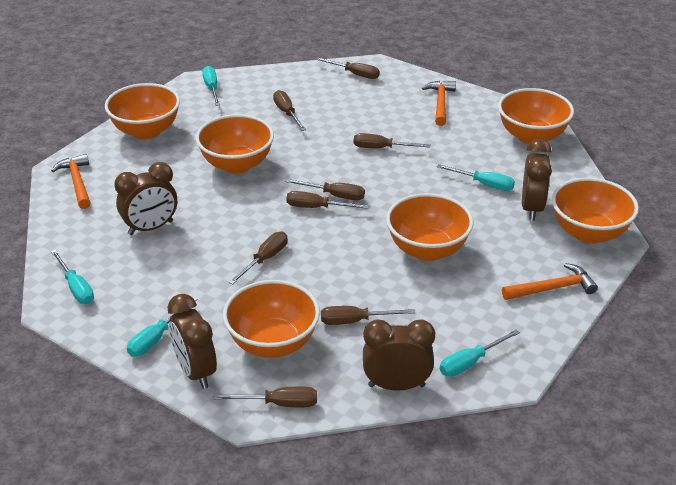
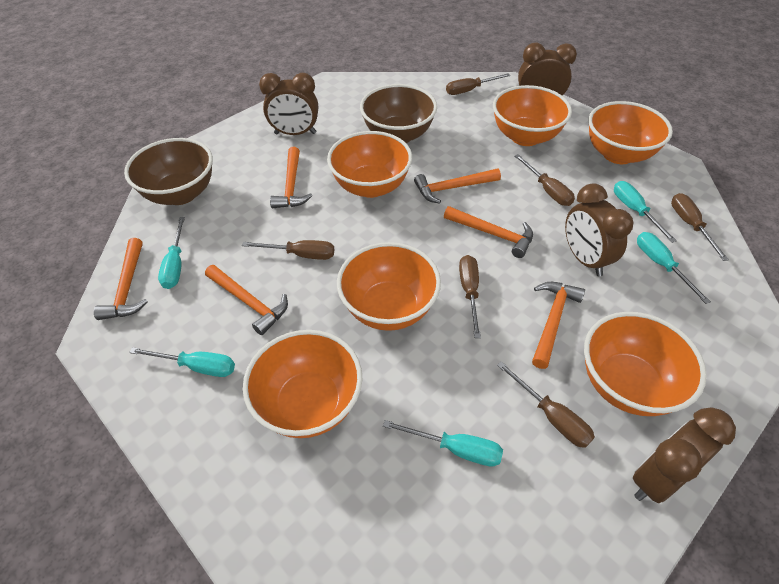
brown bowl: 0 -> 2
brown screwdriver: 8 -> 6
orange hammer: 3 -> 6

